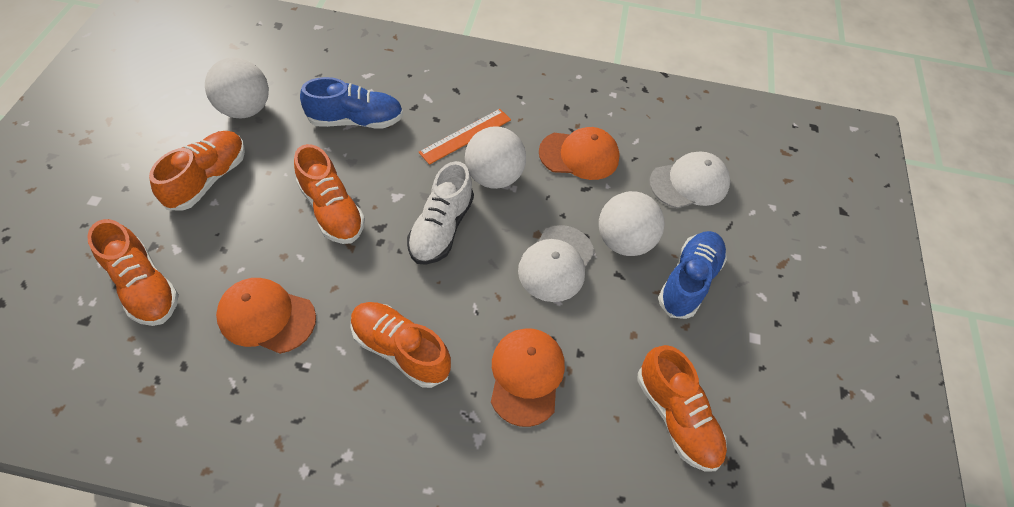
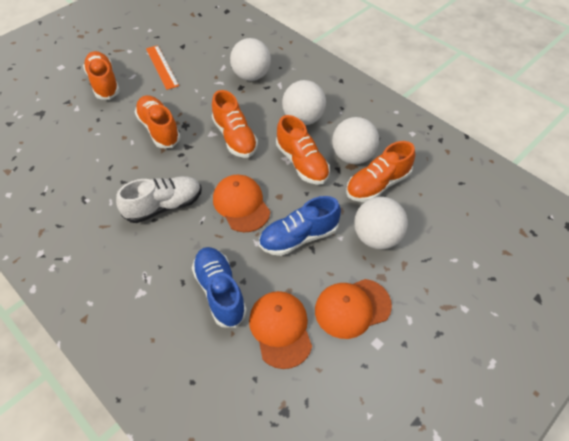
white ball: 3 -> 4
white cap: 2 -> 0

